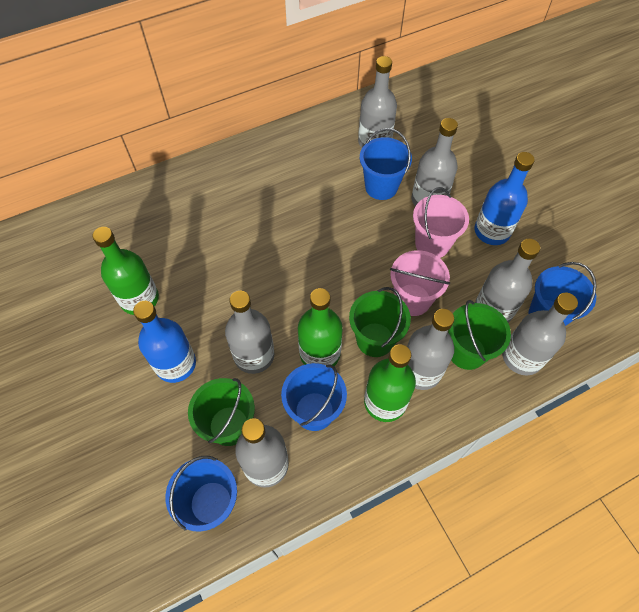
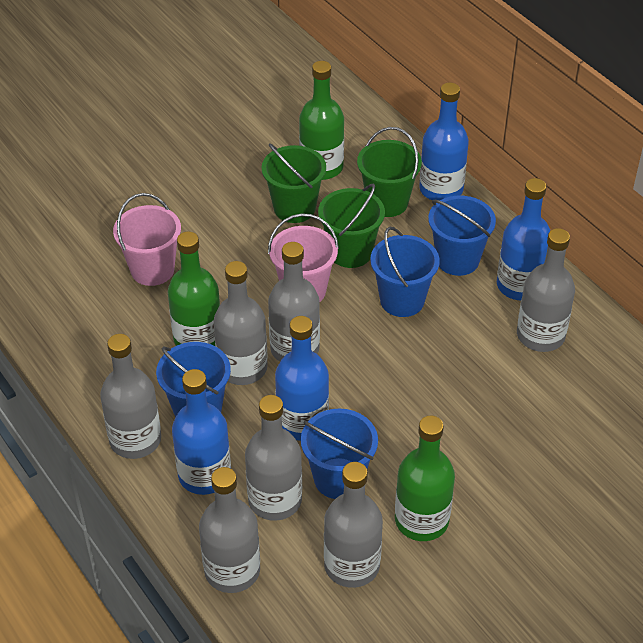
blue bottle: 2 -> 4

